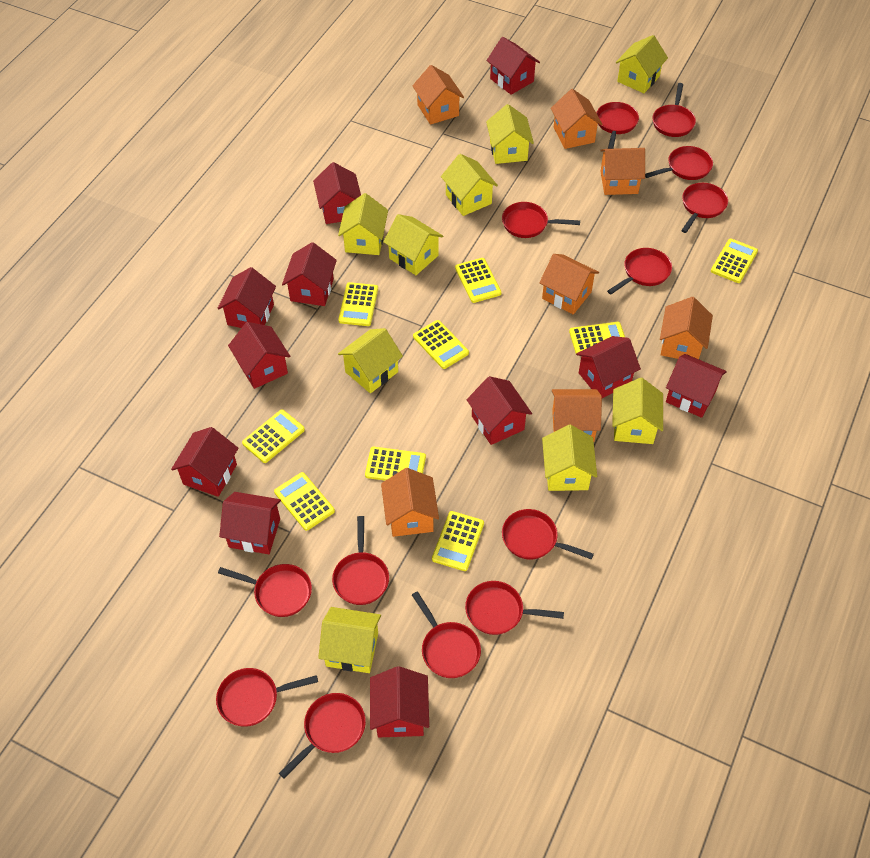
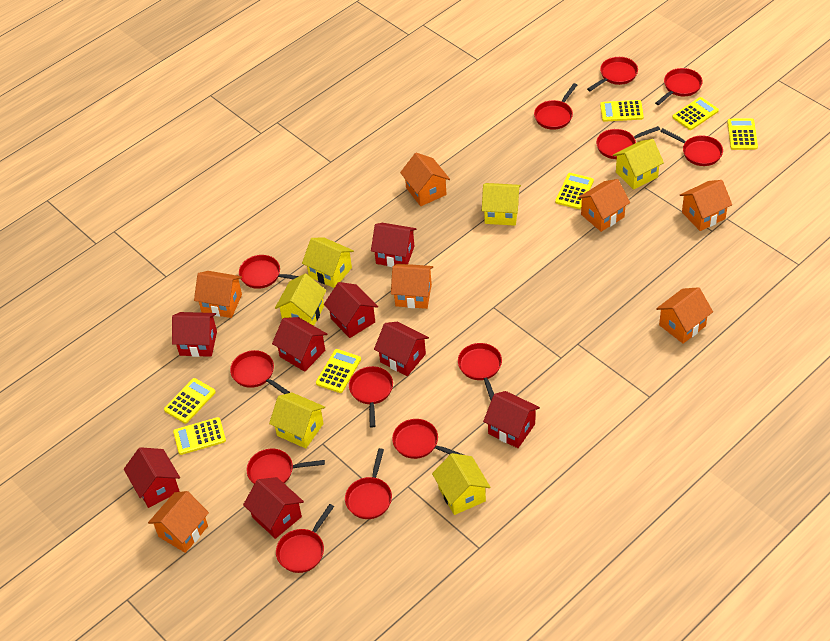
red house: 11 -> 8
yellow calculator: 9 -> 7
yellow house: 9 -> 6

